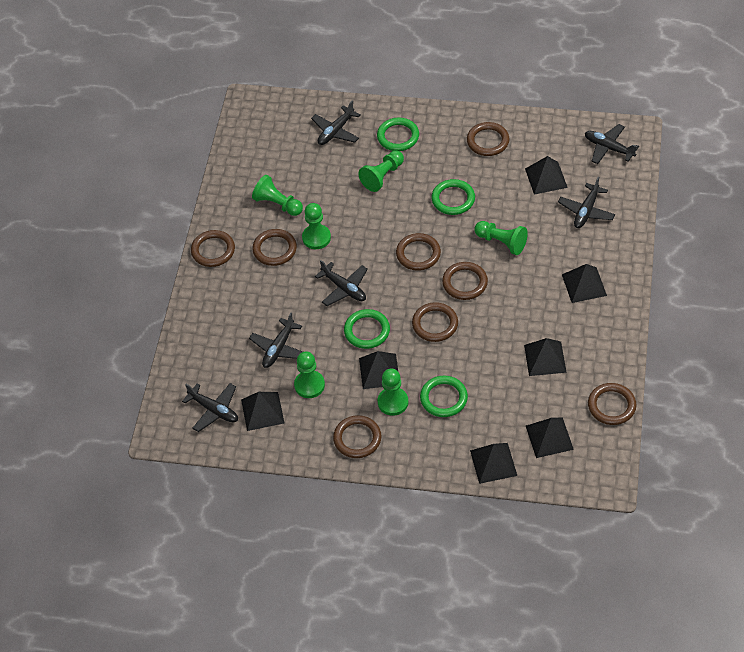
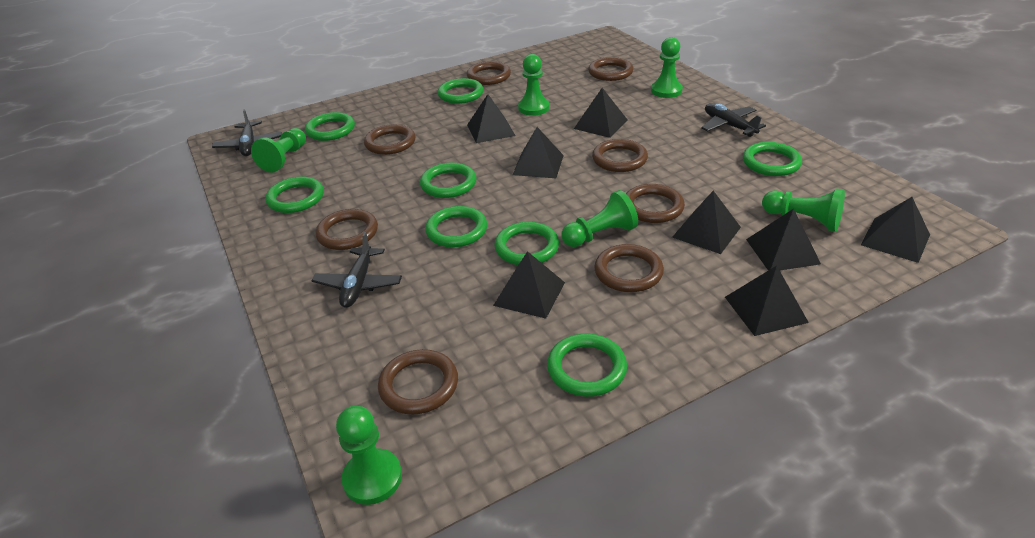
black plane: 6 -> 3
black pyramid: 7 -> 8
green ring: 4 -> 8

